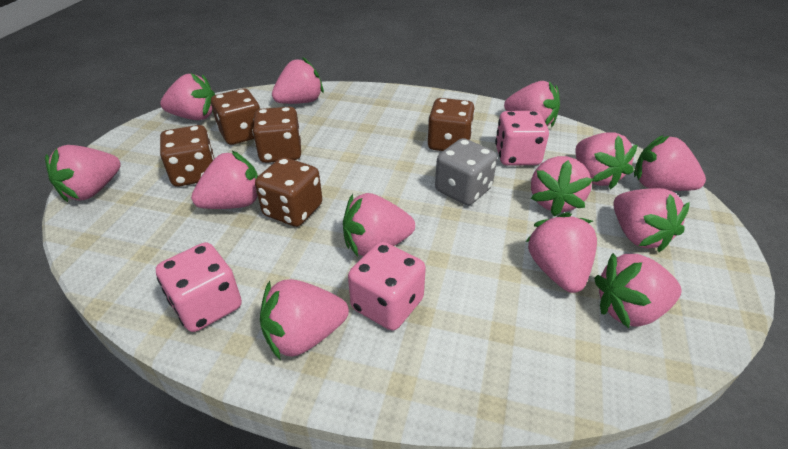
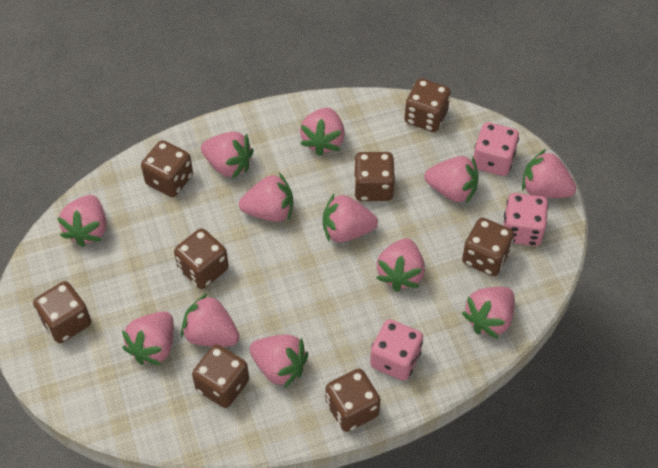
brown dice: 5 -> 8
grey dice: 1 -> 0
pink strawberry: 13 -> 12

